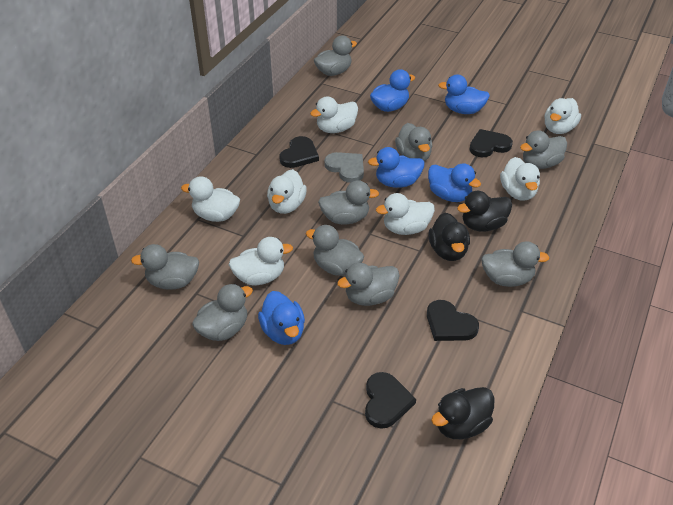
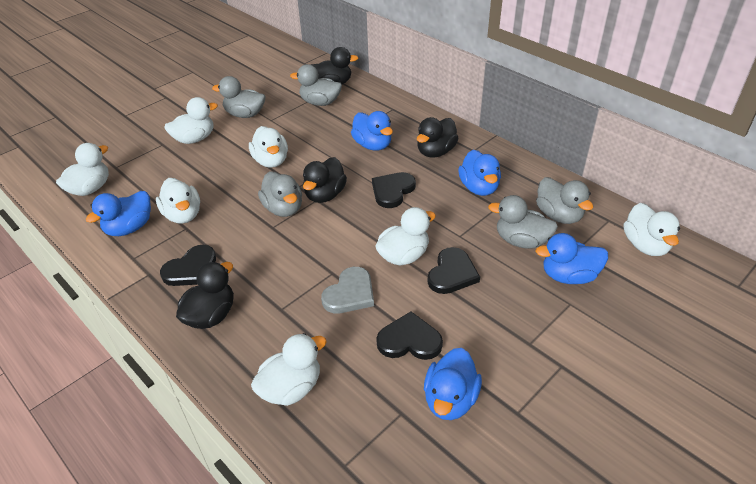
black duck: 3 -> 4
grey duck: 9 -> 5

